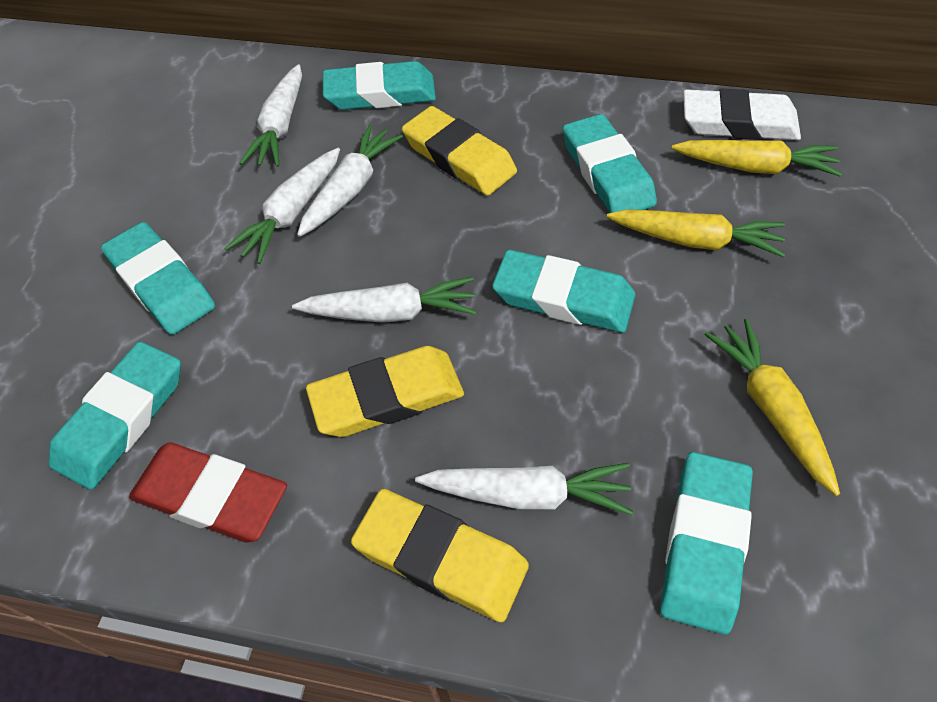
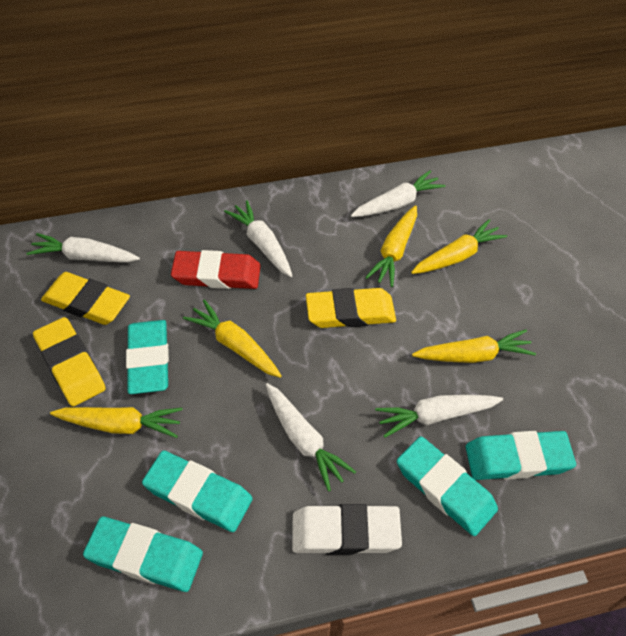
turquoise eraser: 6 -> 5
yellow carrot: 3 -> 5

